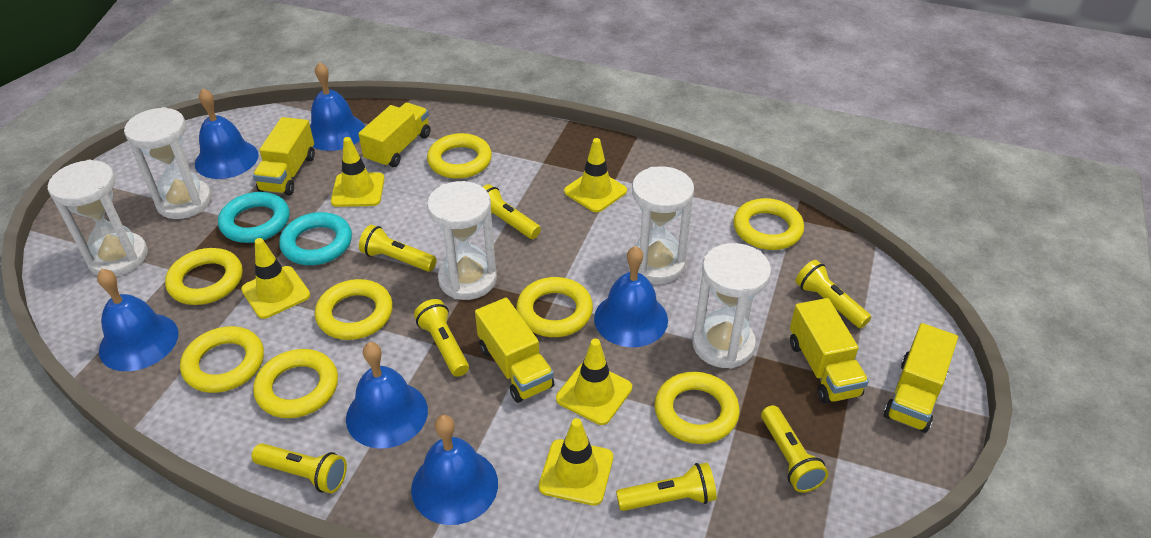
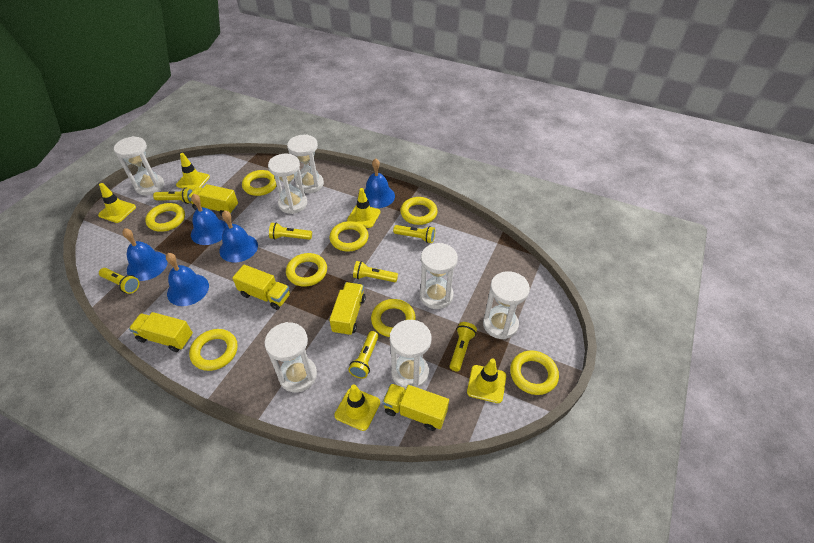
blue bell: 6 -> 5
turquoise ring: 2 -> 0
white hourglass: 5 -> 7

